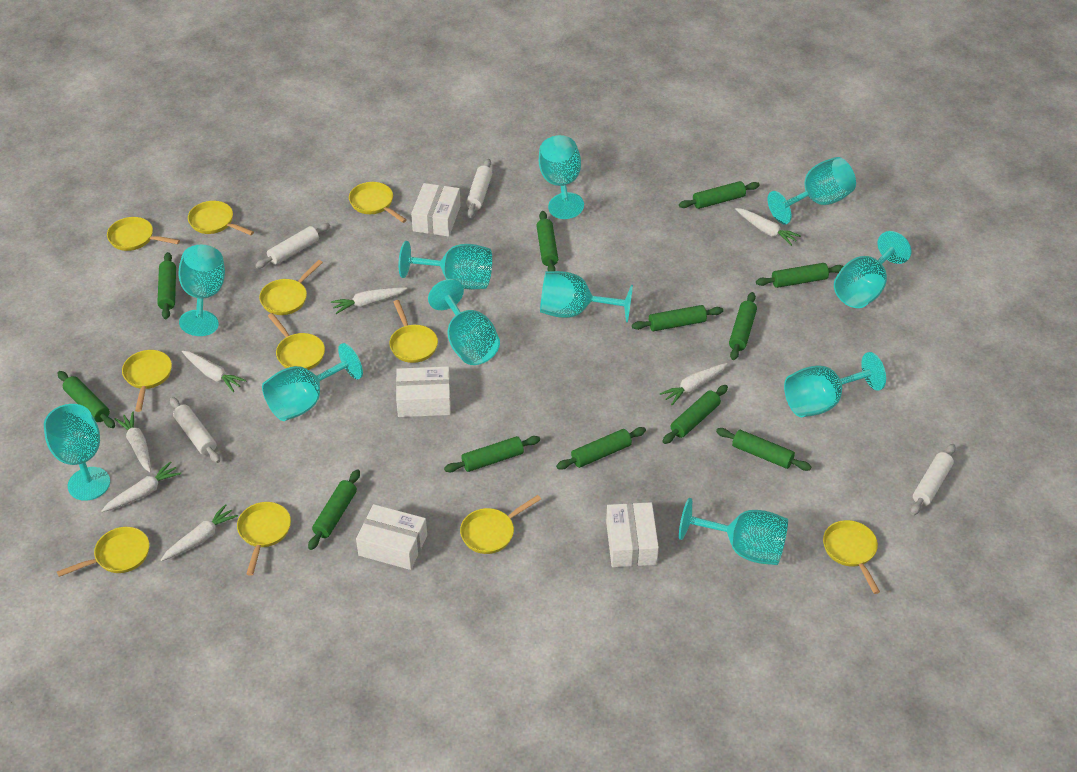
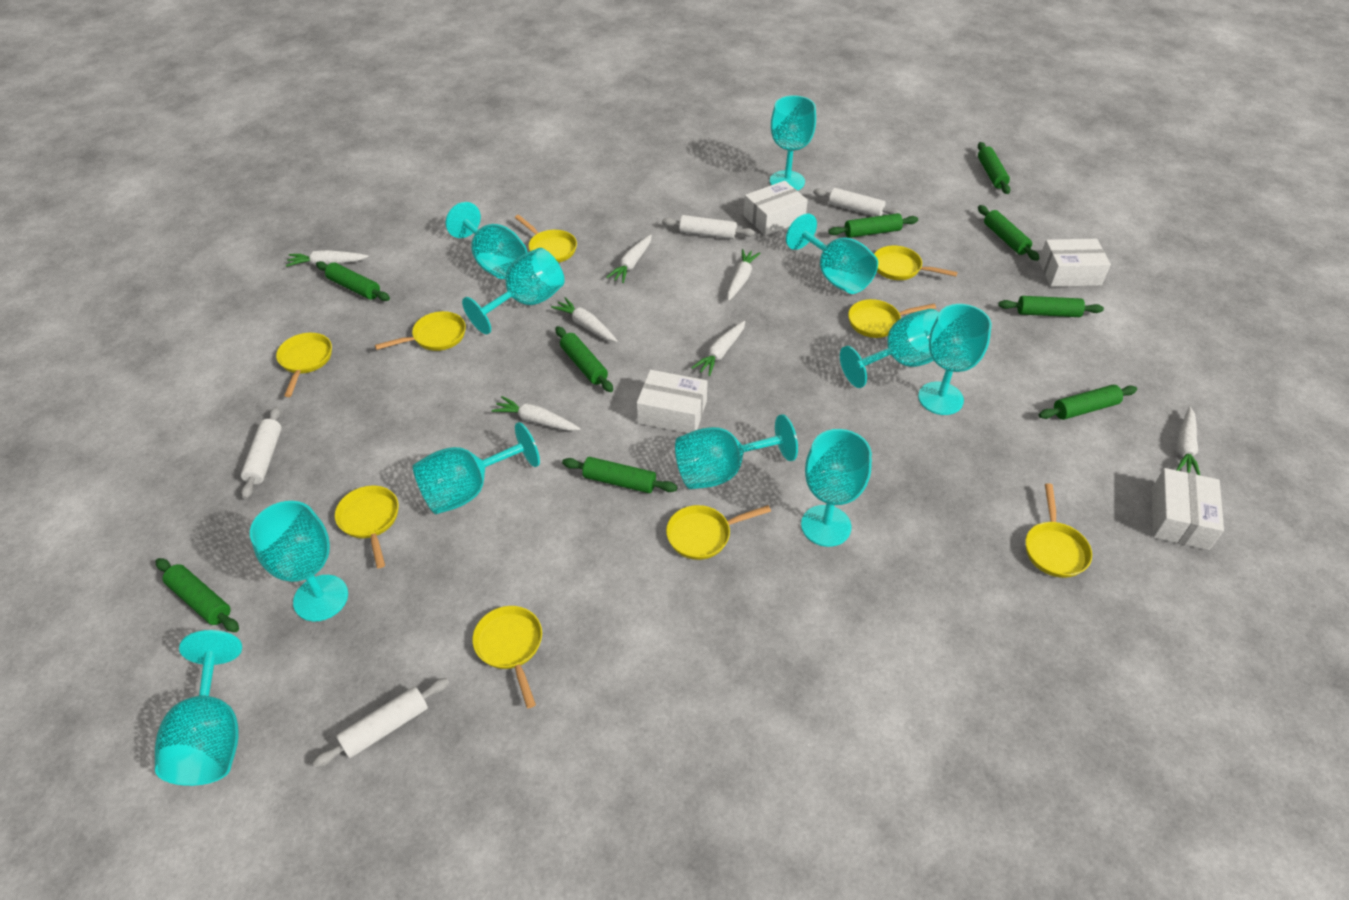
green rolling pin: 12 -> 9
yellow pan: 11 -> 9

